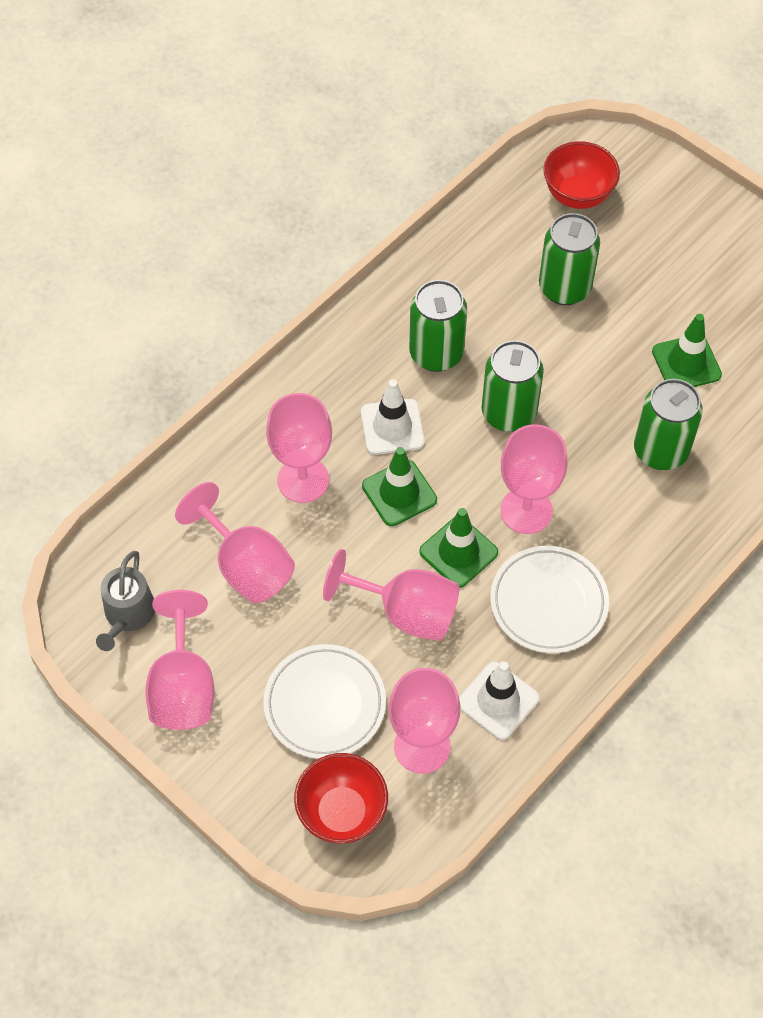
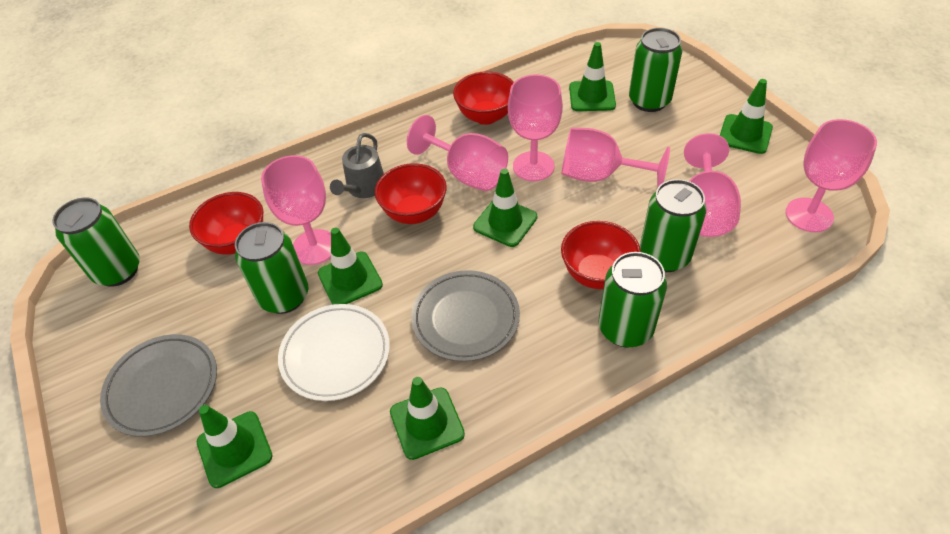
green can: 4 -> 5
green traffic cone: 3 -> 6
grey plate: 0 -> 2
red bowl: 2 -> 4
white plate: 2 -> 1
white traffic cone: 2 -> 0

